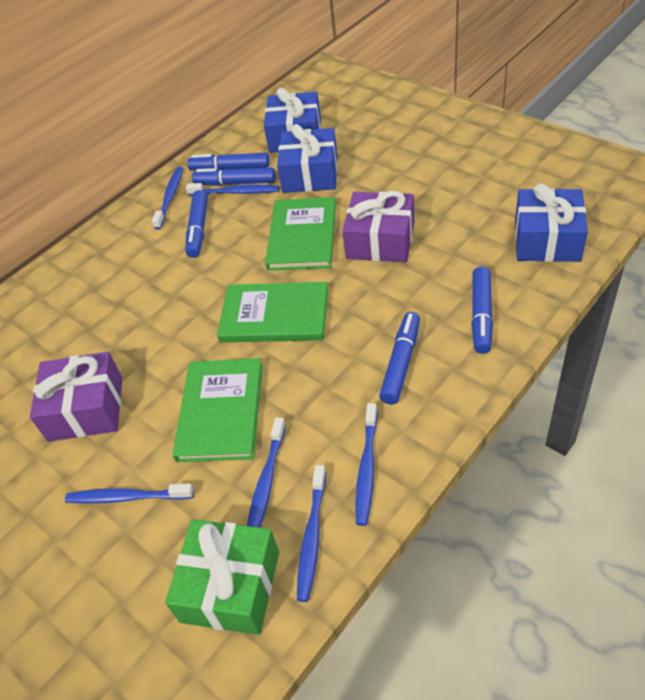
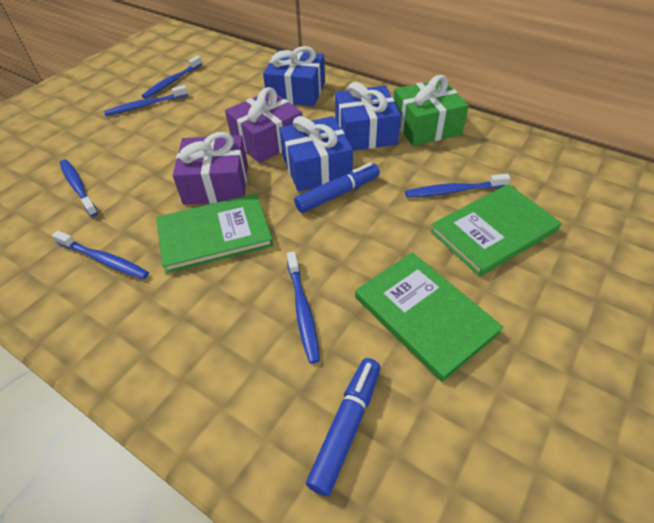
blue marker: 5 -> 2

